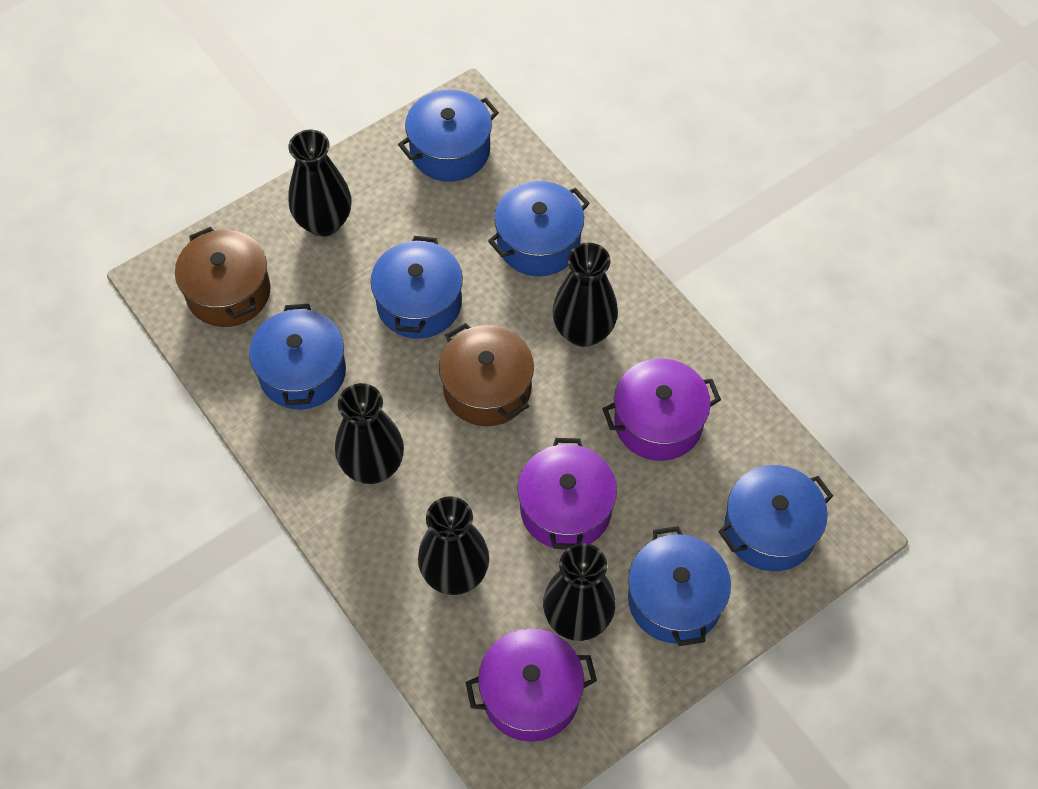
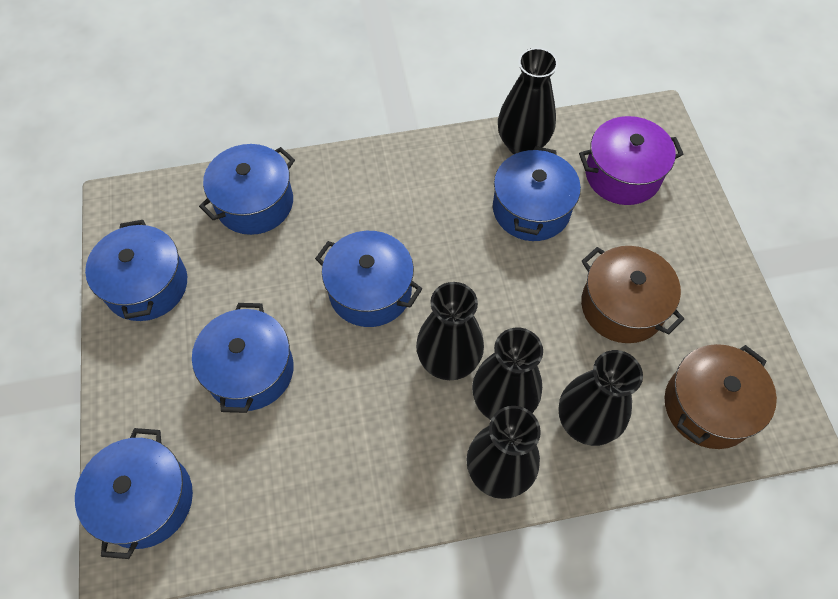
purple pot: 3 -> 1

